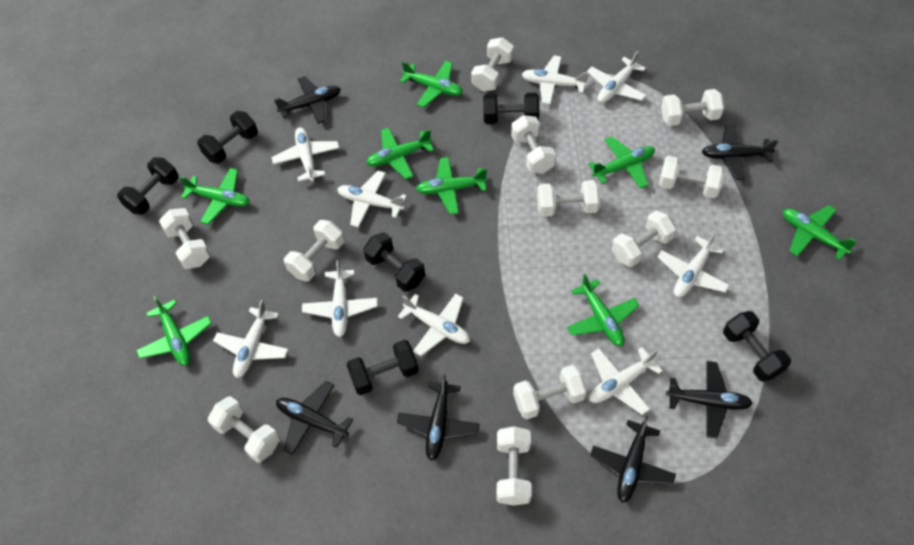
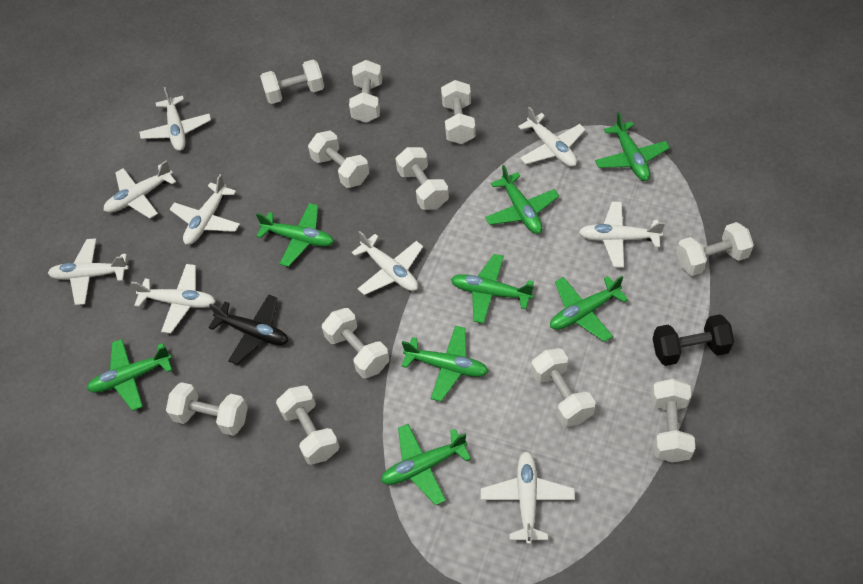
black dumbbell: 6 -> 1
black plane: 6 -> 1

